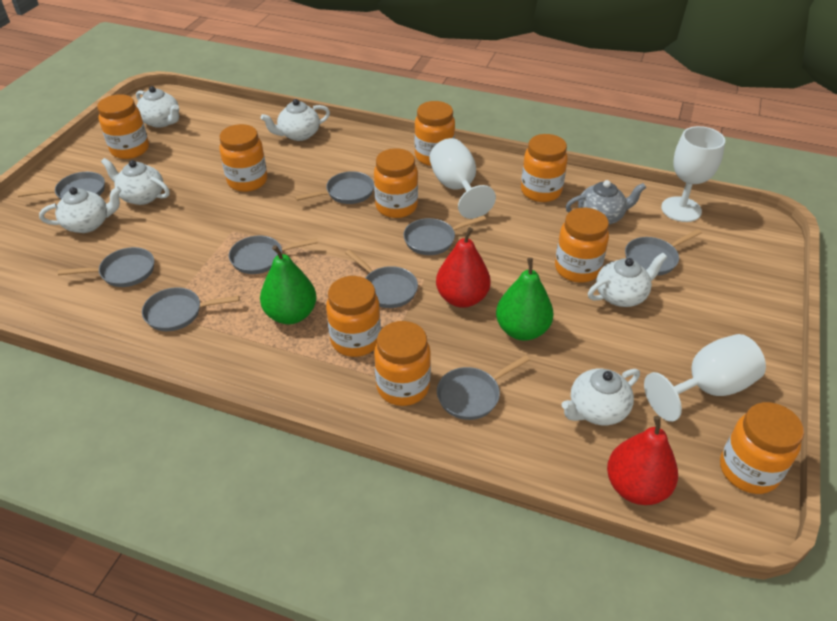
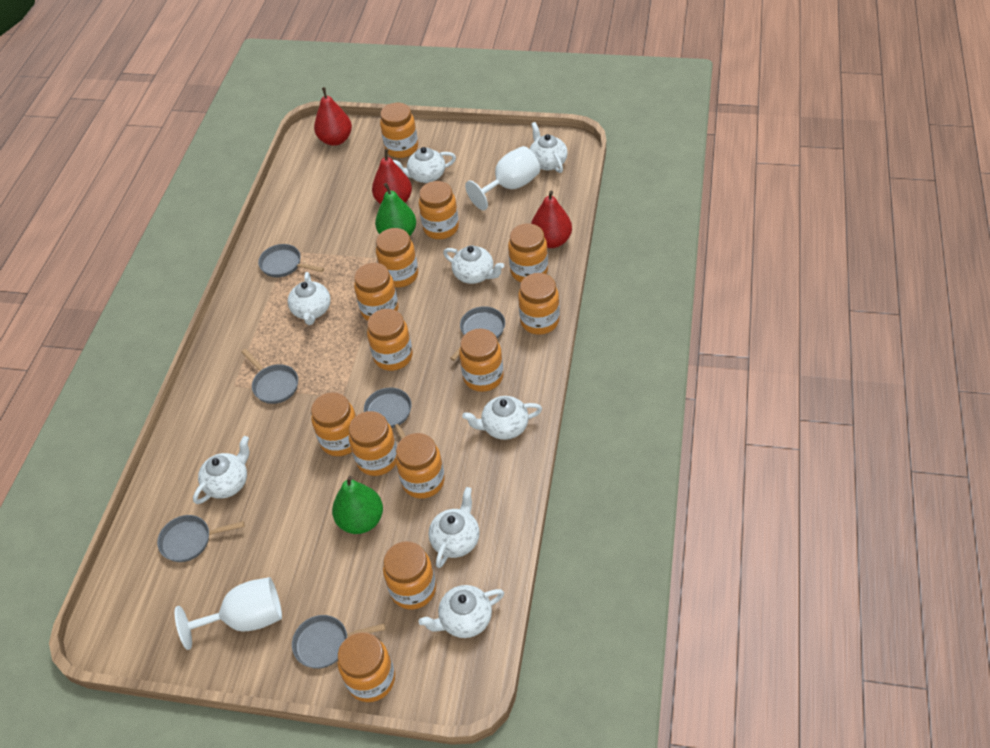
grey pan: 9 -> 6
grey teapot: 1 -> 0
orange jar: 9 -> 13
red pear: 2 -> 3
white goblet: 3 -> 2
white teapot: 6 -> 8

